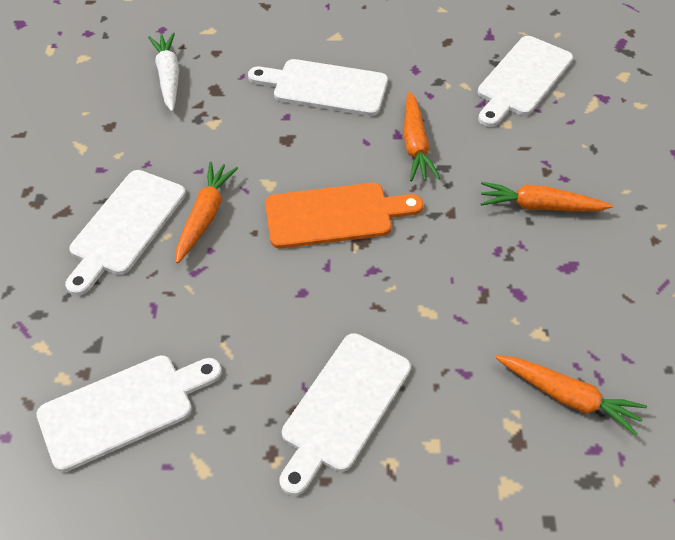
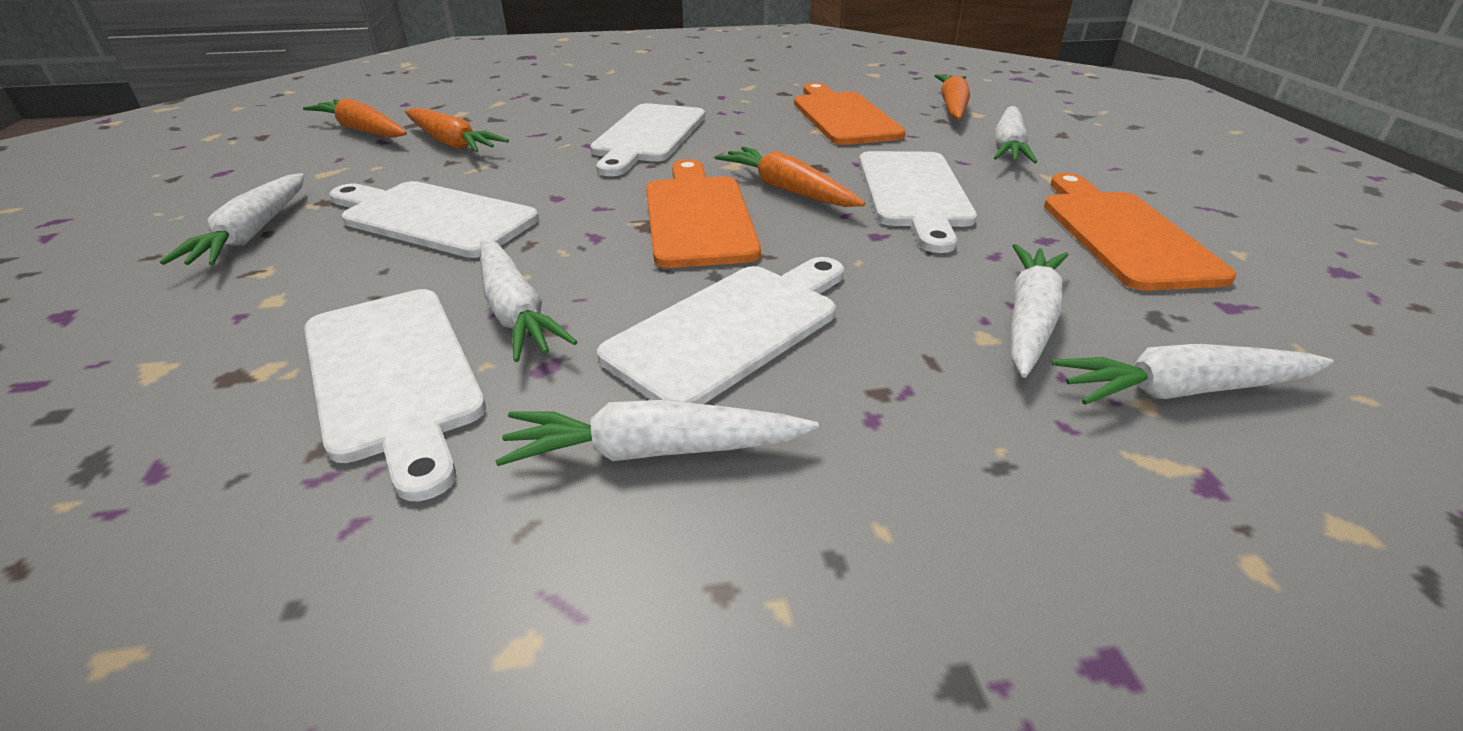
orange cutting board: 1 -> 3
white carrot: 1 -> 6

